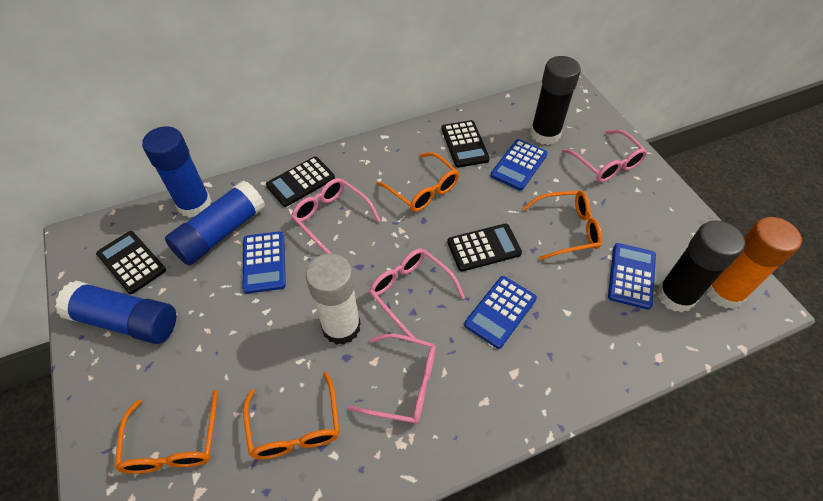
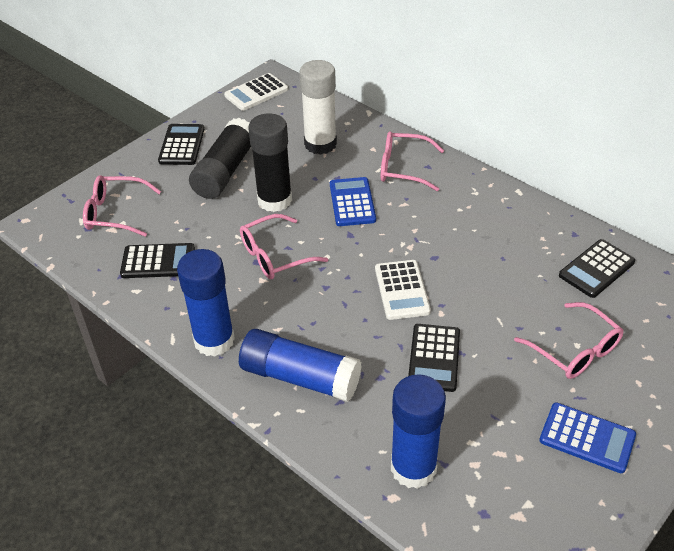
blue calculator: 4 -> 2
orange glasses: 4 -> 0
orange glue stick: 1 -> 0
white calculator: 0 -> 2

